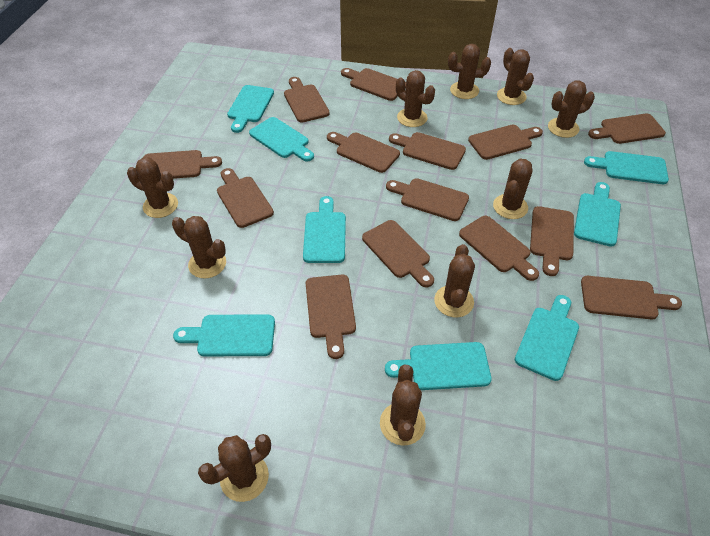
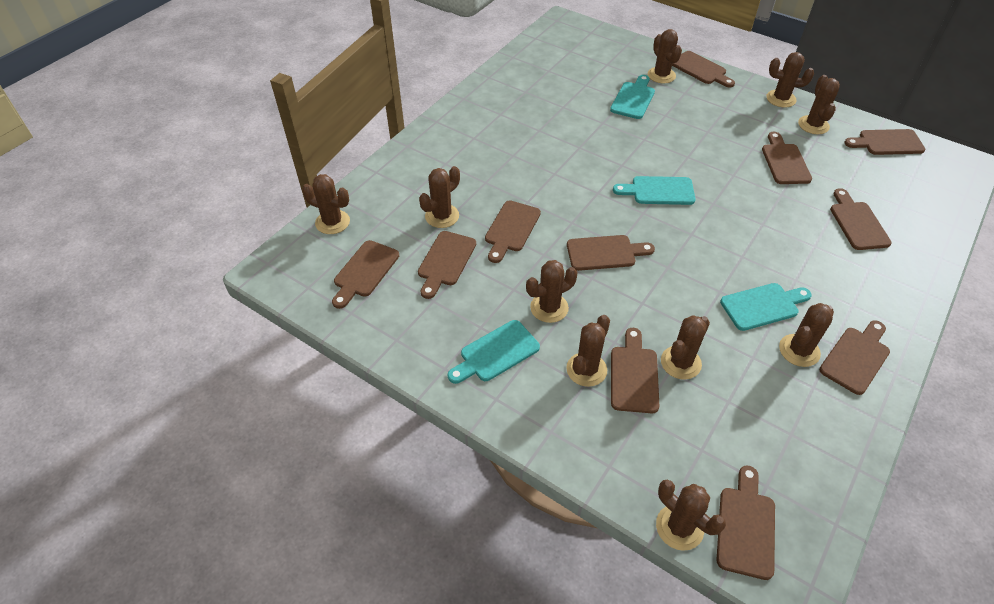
brown cutting board: 14 -> 11
turquoise cutting board: 8 -> 4

